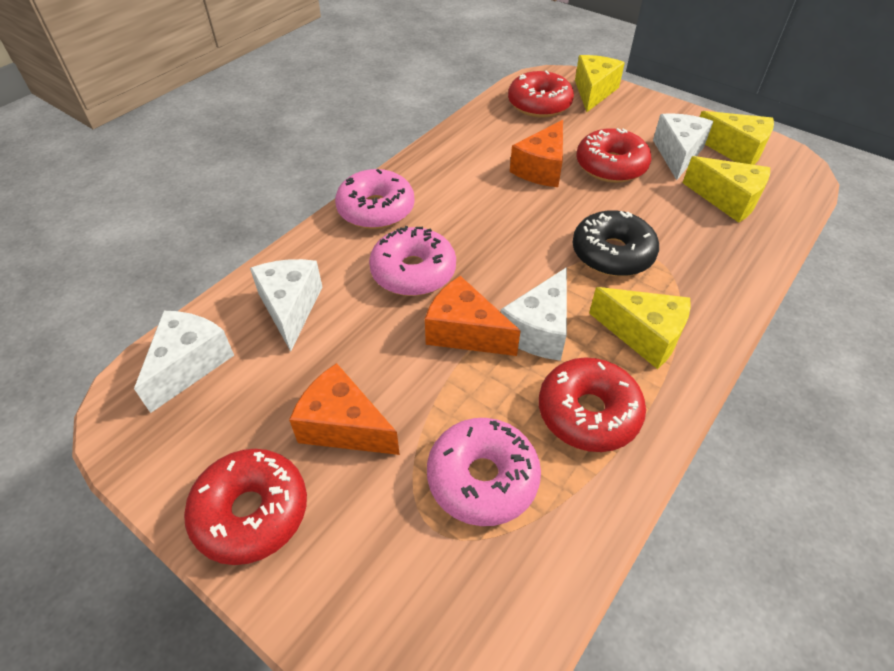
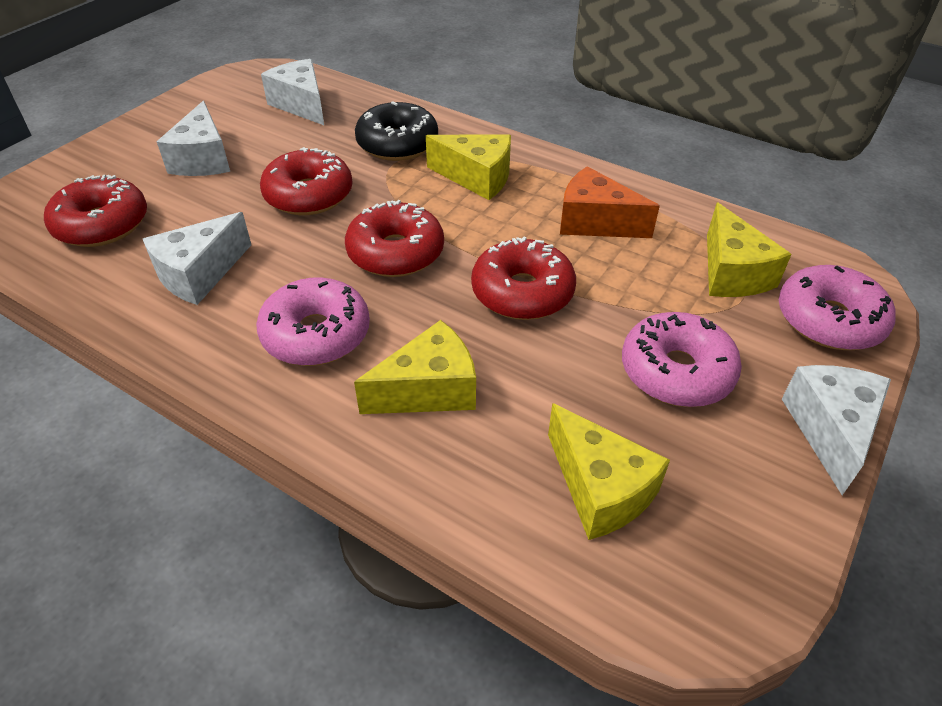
orange cheese: 3 -> 1

